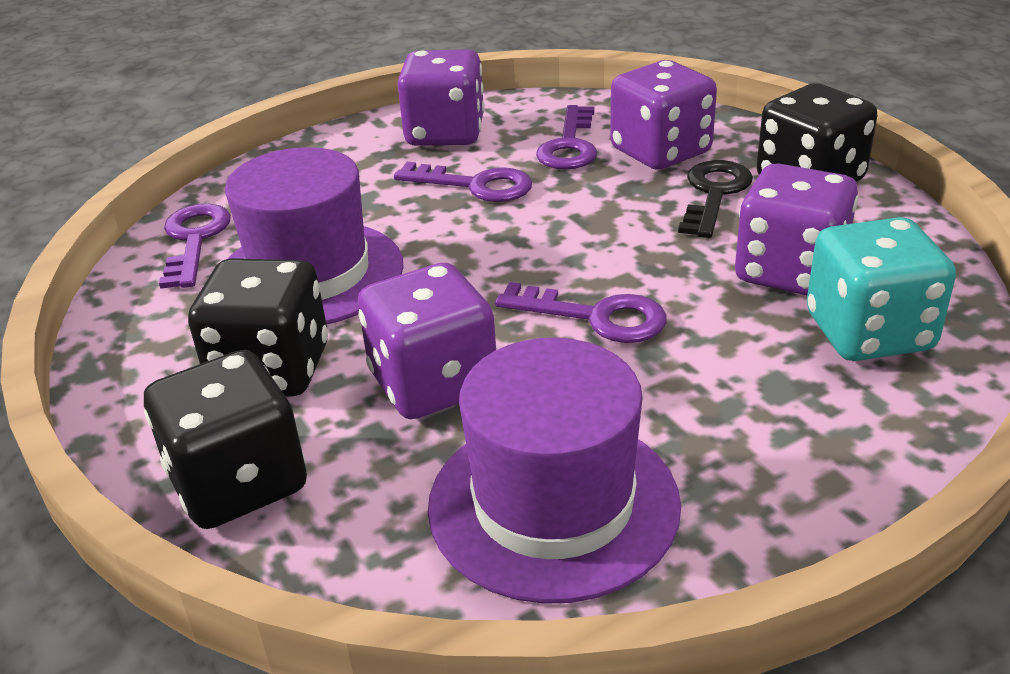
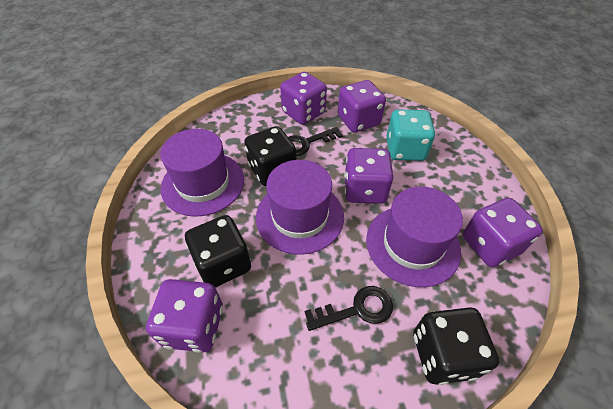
black key: 1 -> 2
purple dice: 4 -> 5
purple hat: 2 -> 3
purple key: 4 -> 0

